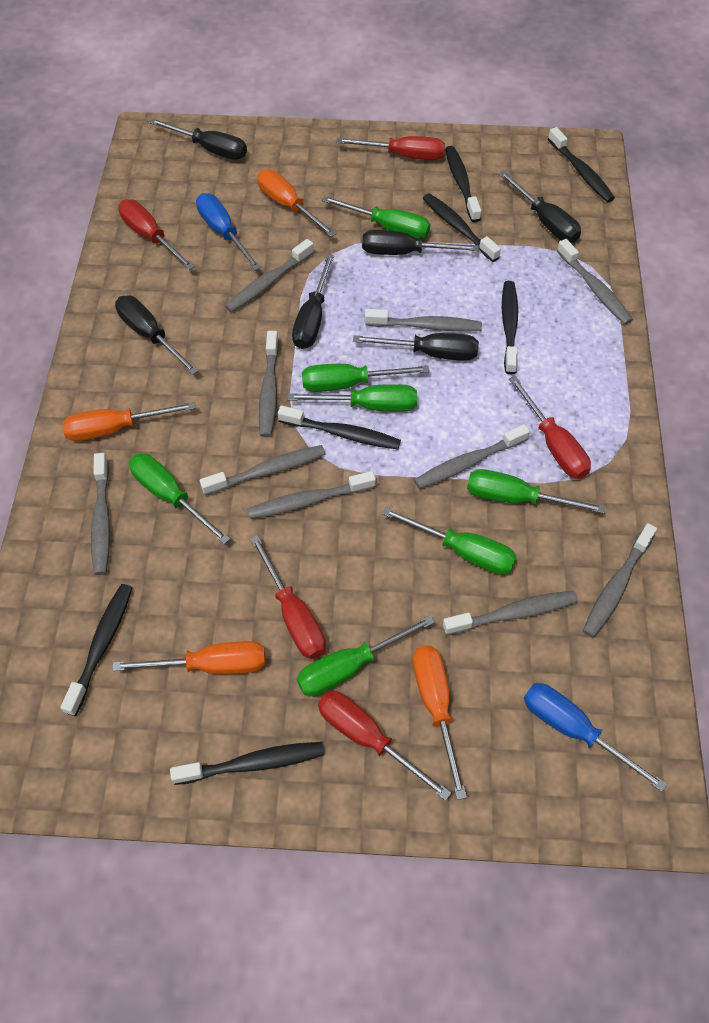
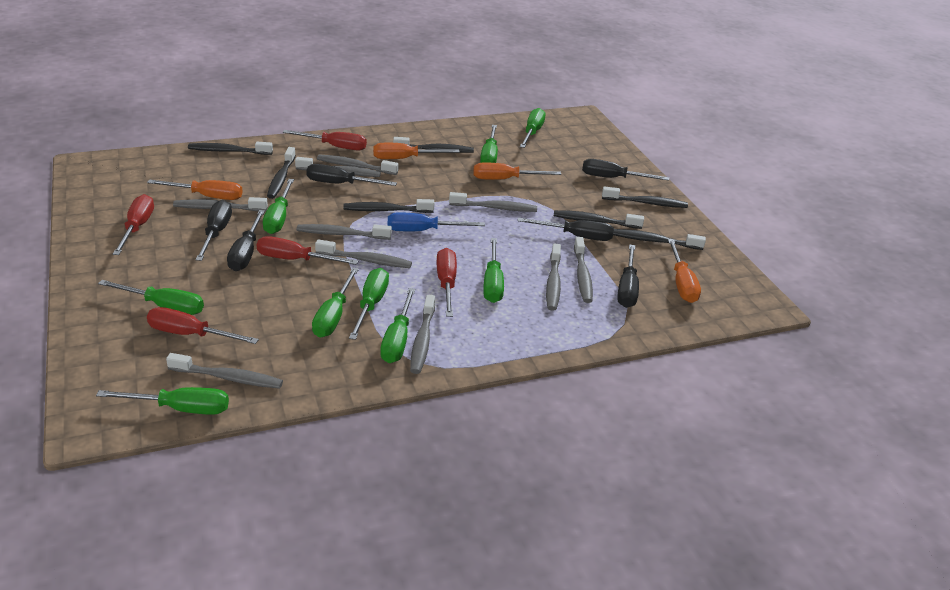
blue screwdriver: 2 -> 1
green screwdriver: 7 -> 9

